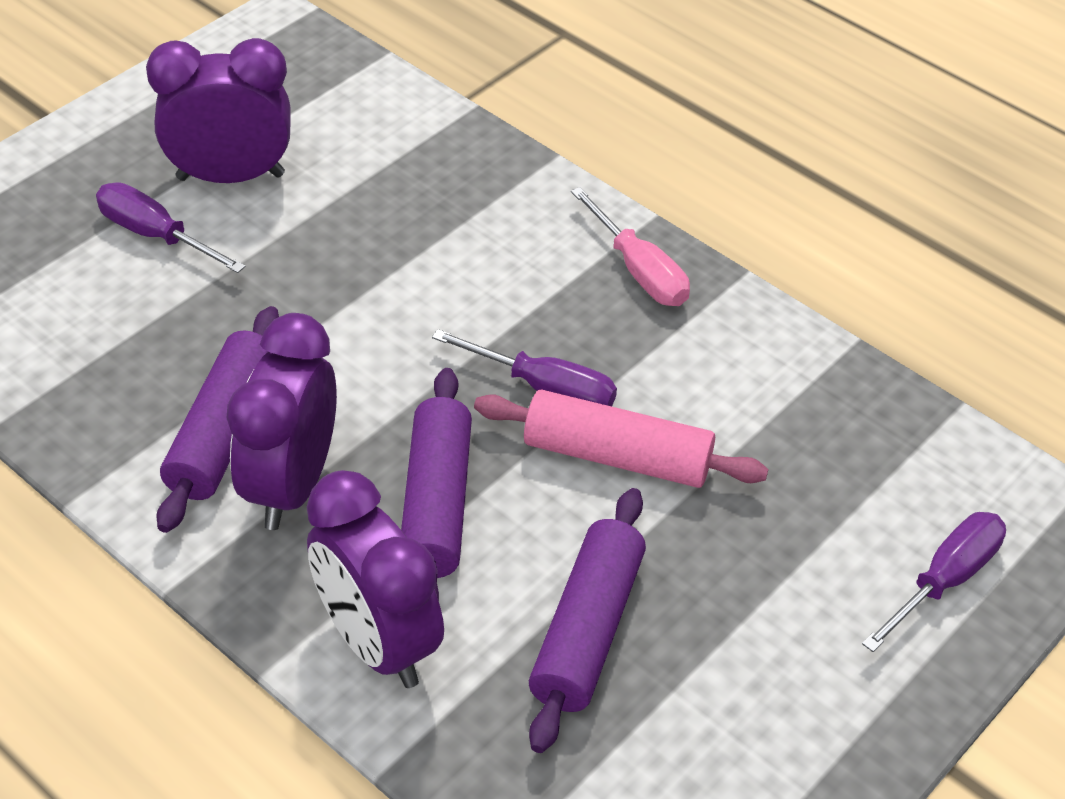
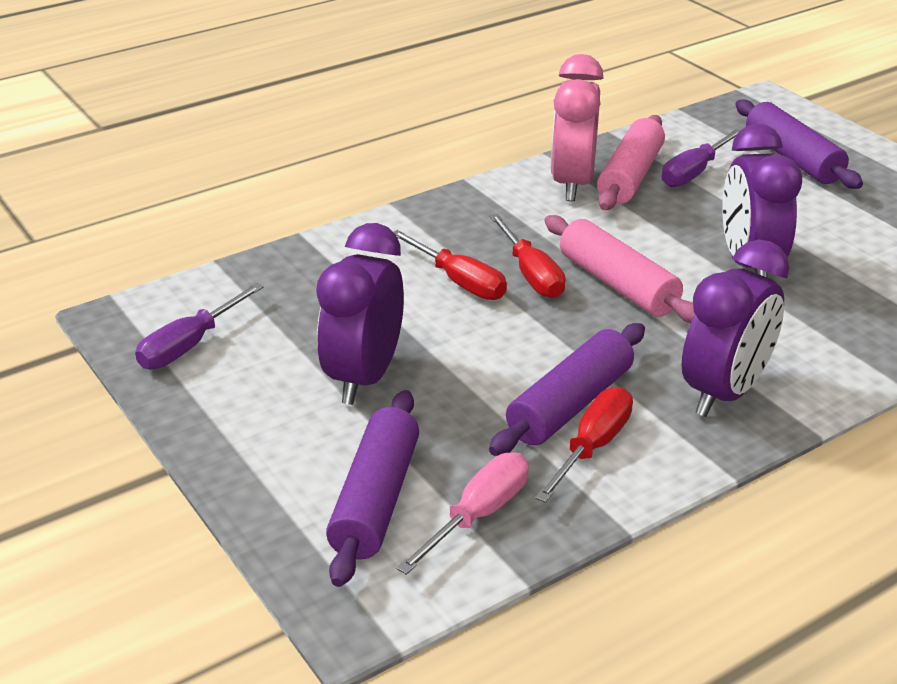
pink clock: 0 -> 1
pink rolling pin: 1 -> 2
purple screwdriver: 3 -> 2
red screwdriver: 0 -> 3

